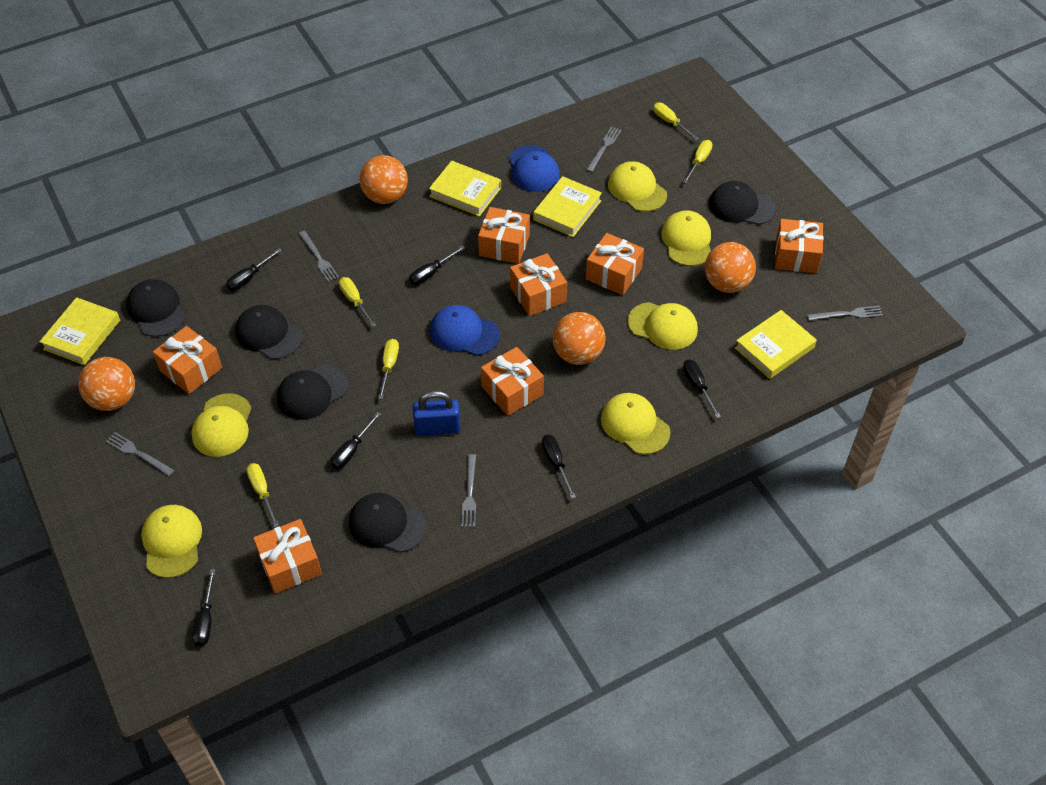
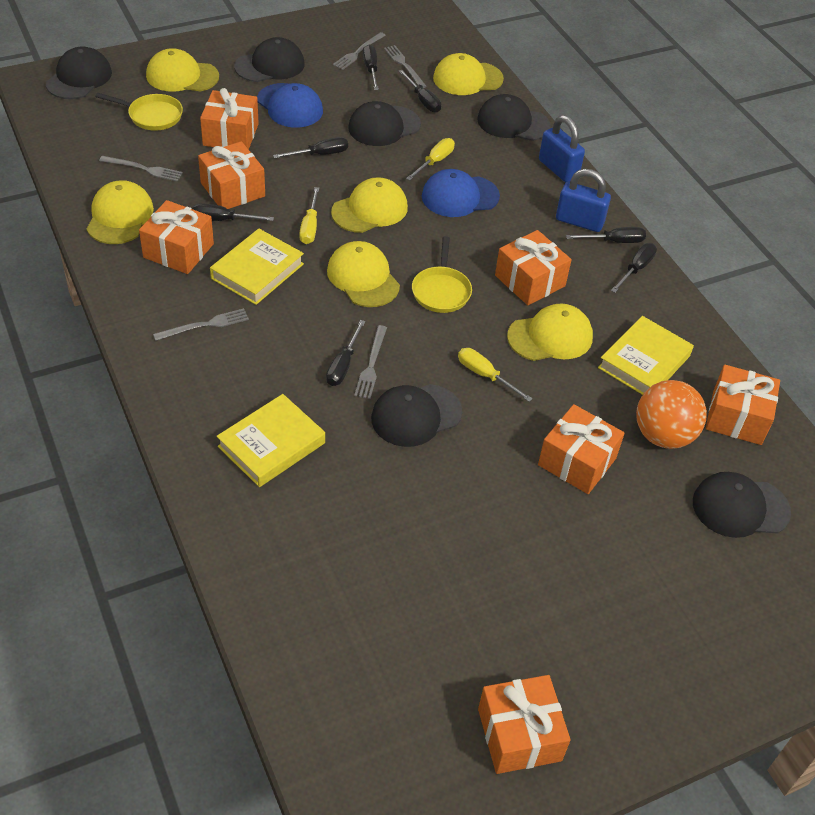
black cap: 5 -> 6
black screwdriver: 6 -> 7
blue padlock: 1 -> 2
orange ball: 4 -> 1
yellow book: 4 -> 3
yellow pan: 0 -> 2
yellow screwdriver: 5 -> 3

